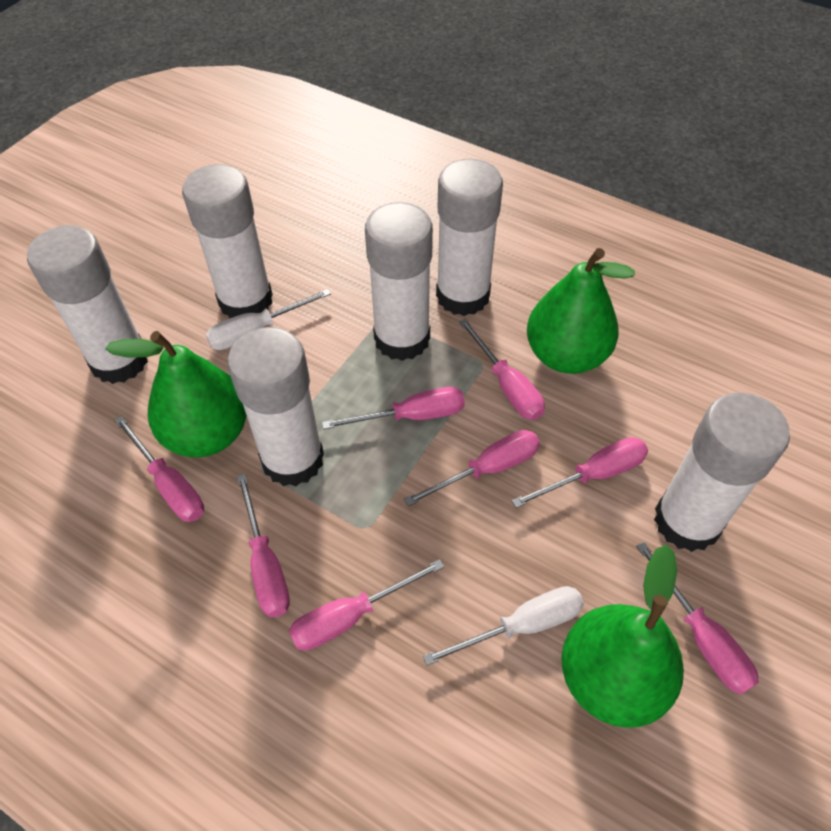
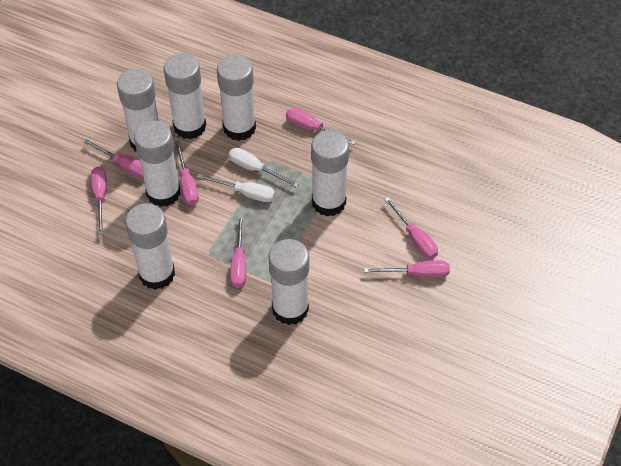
green pear: 3 -> 0
pink screwdriver: 8 -> 7
white glue stick: 6 -> 7

